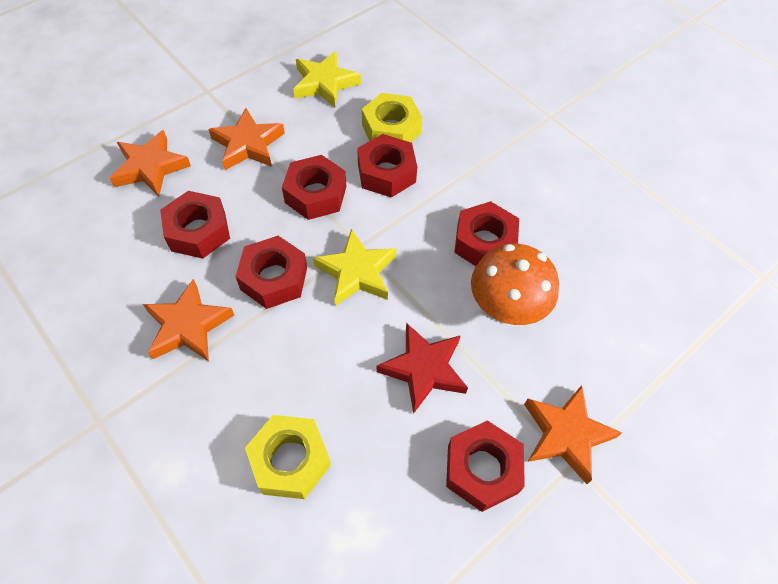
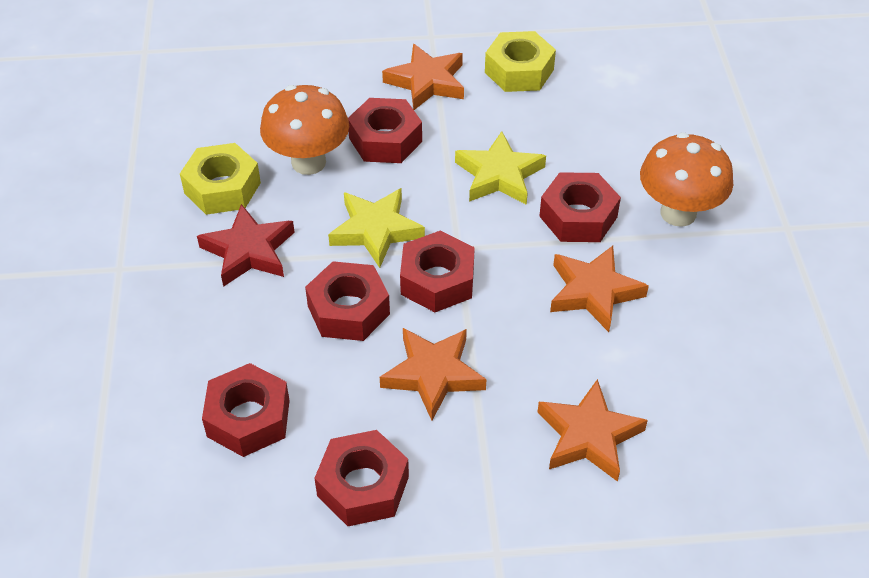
orange mushroom: 1 -> 2

